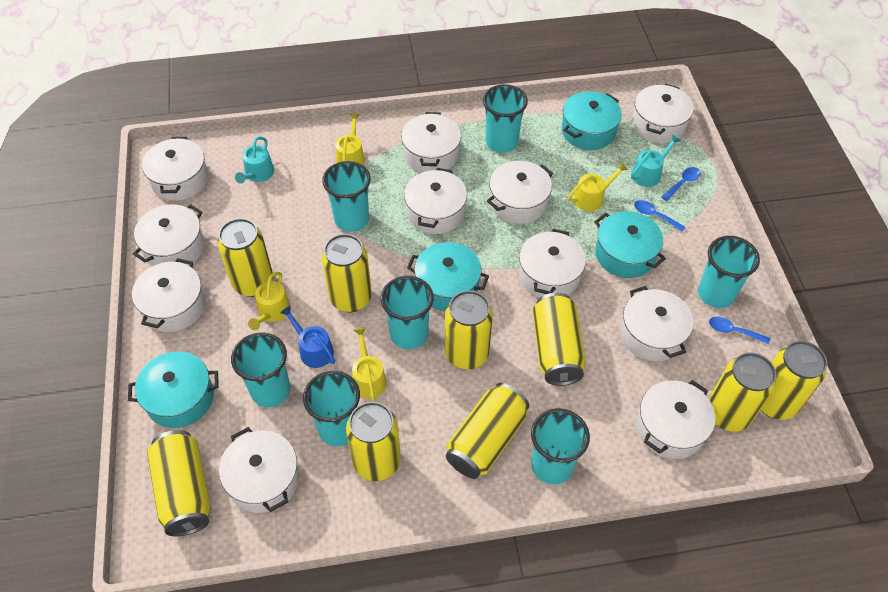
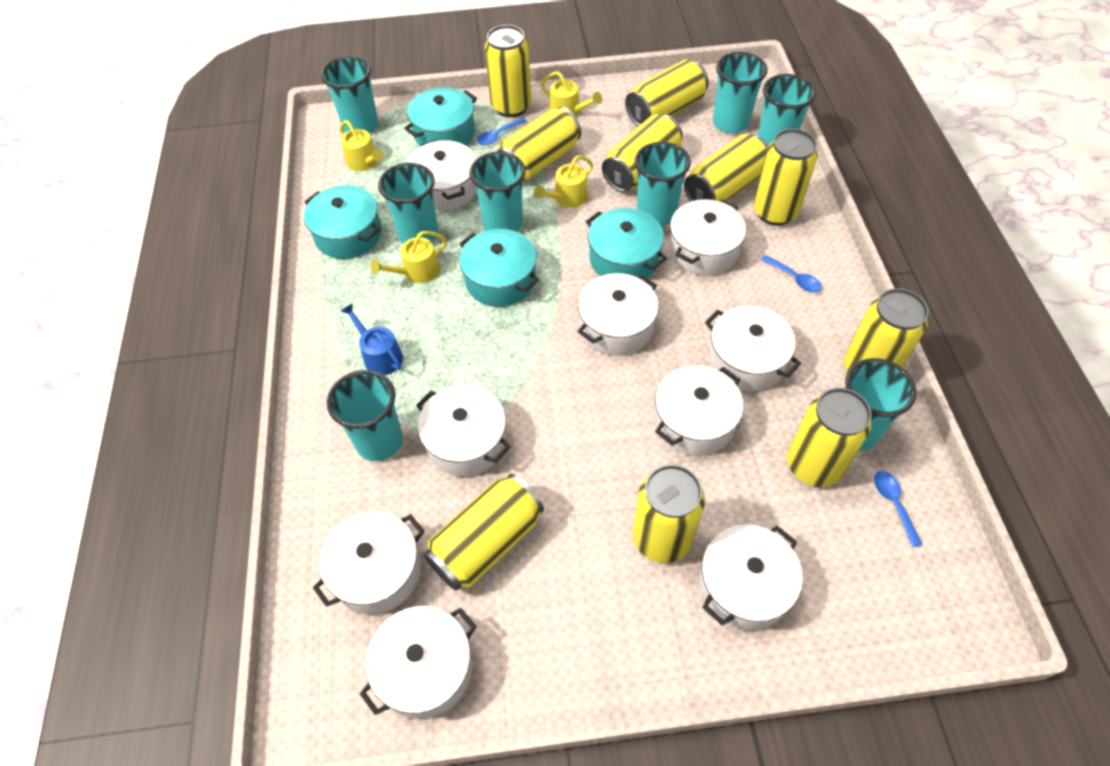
turquoise cup: 7 -> 8
turquoise watering can: 2 -> 0
white pot: 11 -> 9
yellow can: 9 -> 10

